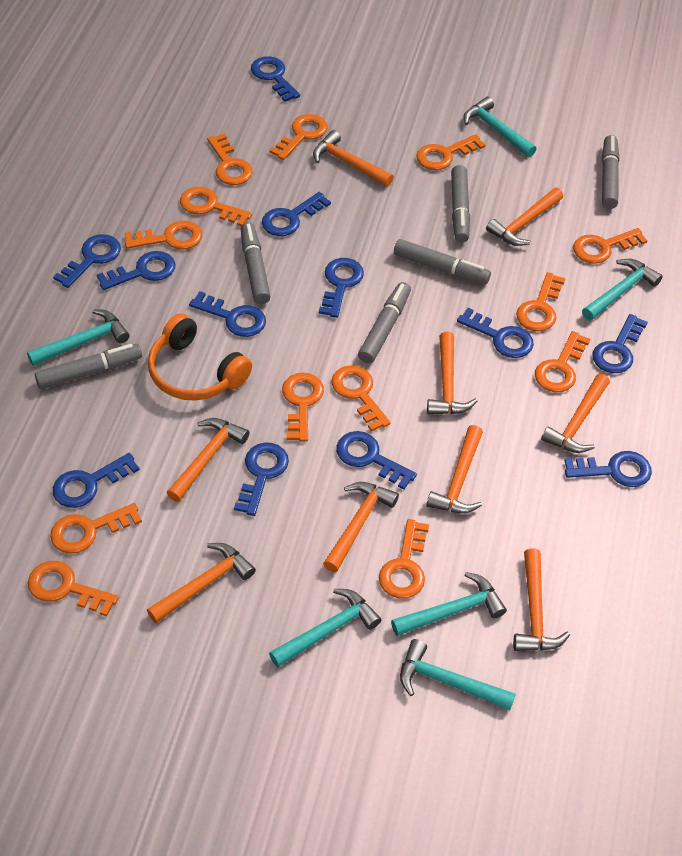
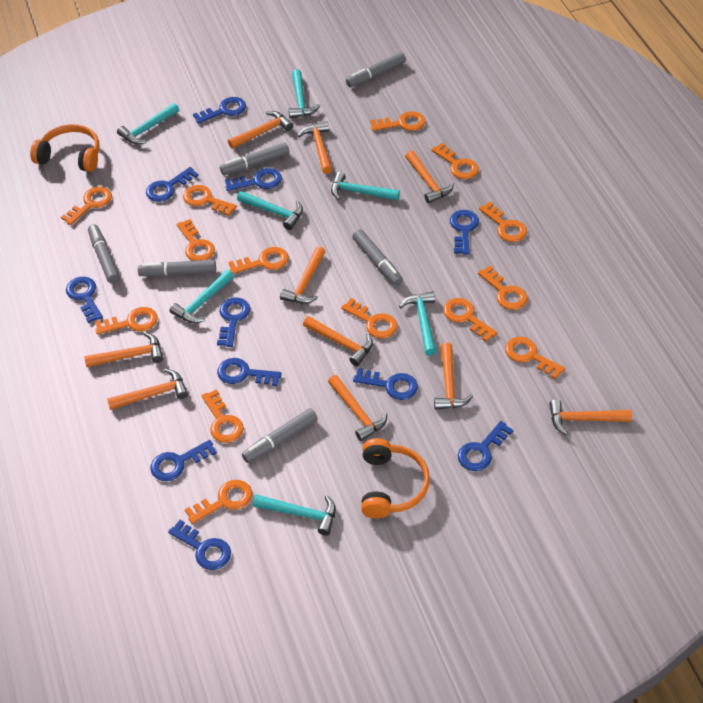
blue key: 12 -> 11
orange hammer: 9 -> 10
orange headphones: 1 -> 2
orange key: 13 -> 14
turquoise hammer: 6 -> 7

